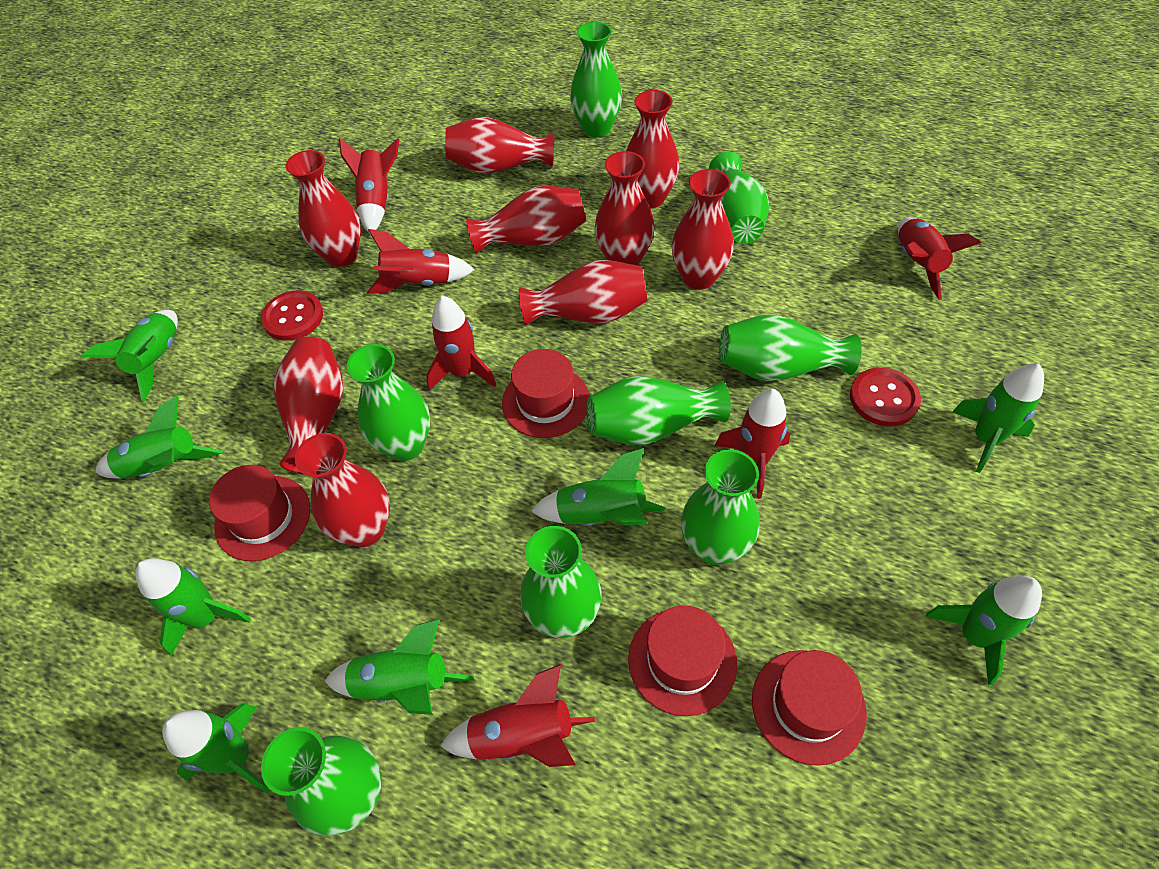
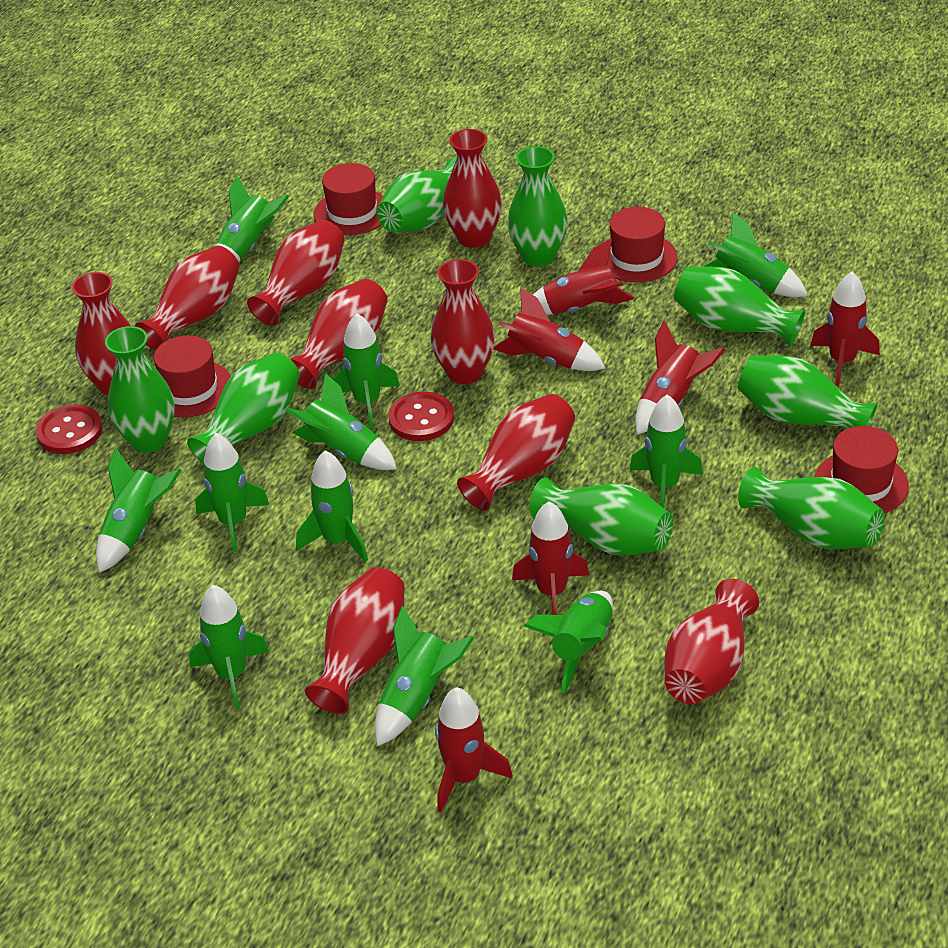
green rocket: 8 -> 11

